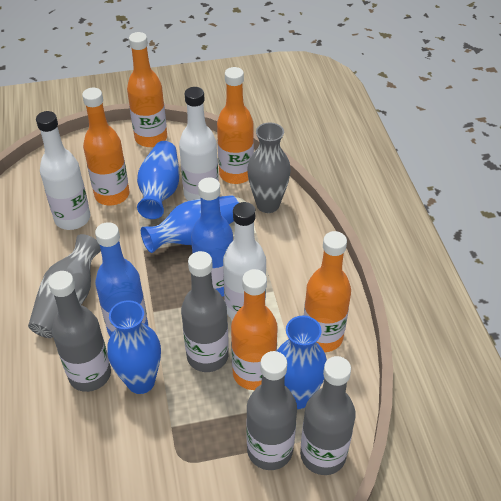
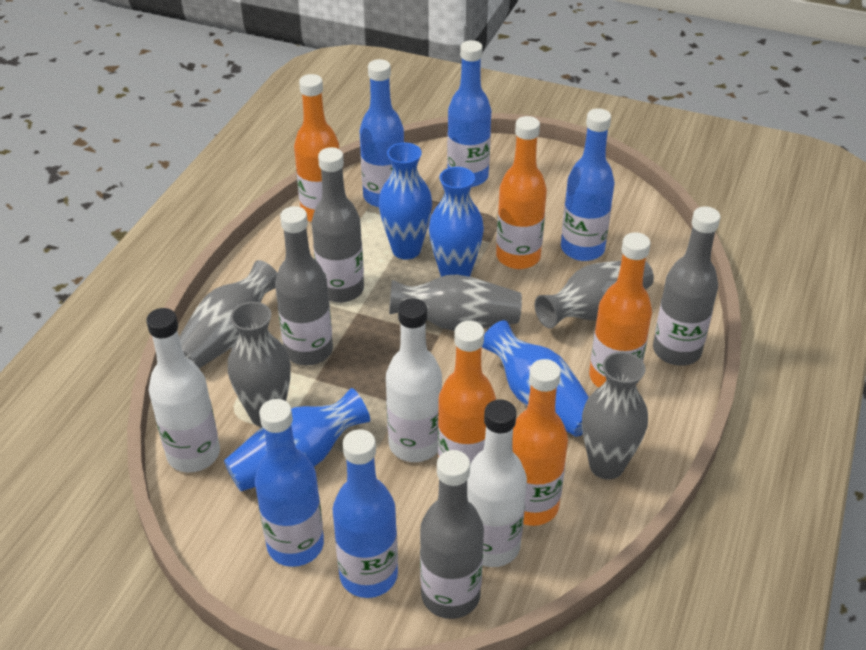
blue bottle: 2 -> 5
grey vase: 2 -> 5

